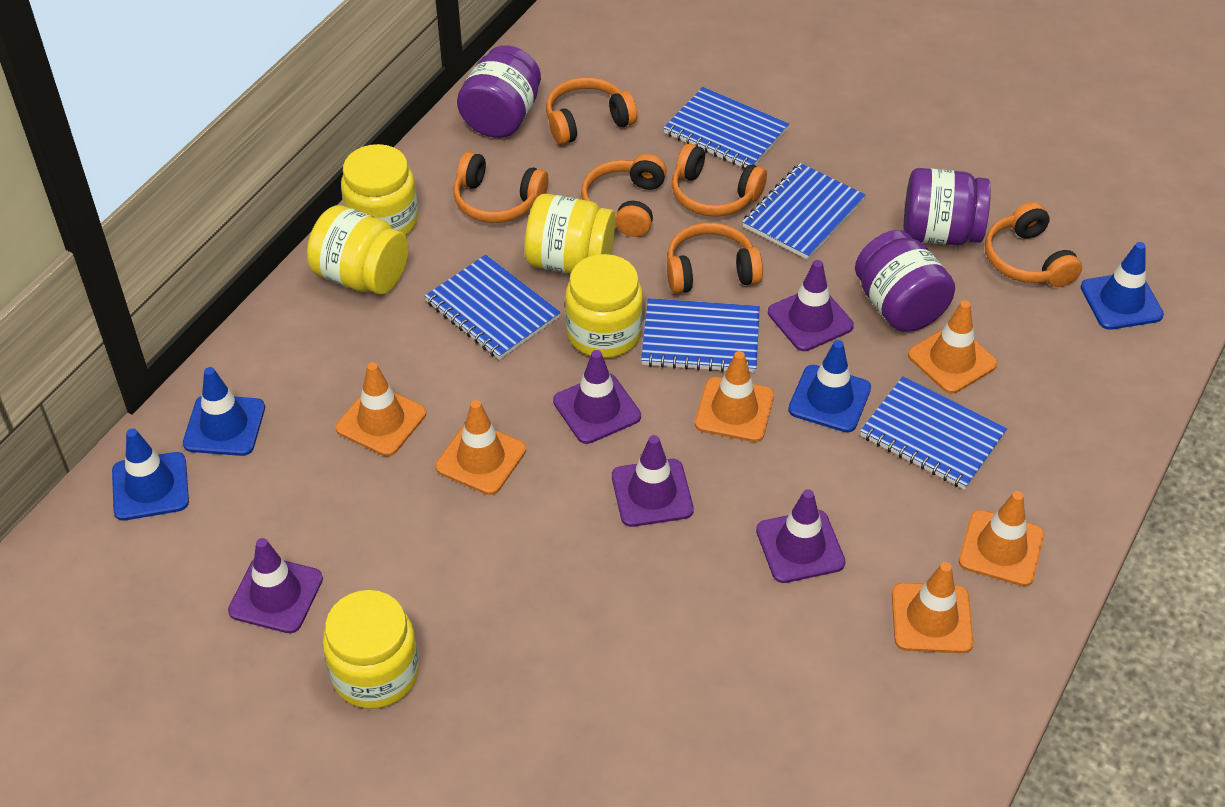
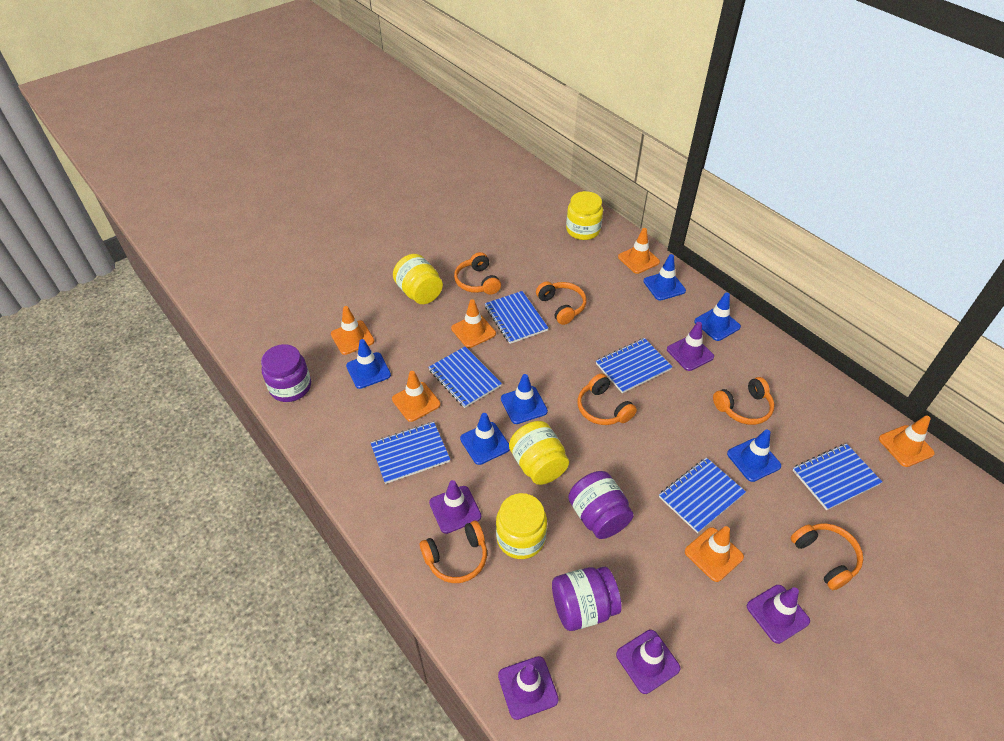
blue notebook: 5 -> 6
blue traffic cone: 4 -> 6
yellow jar: 5 -> 4

